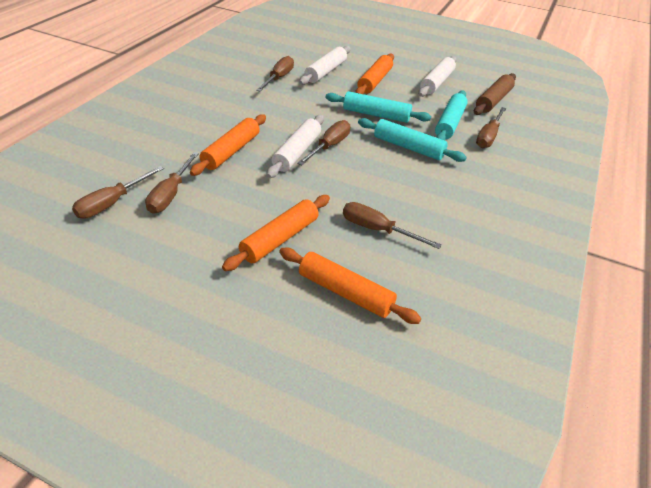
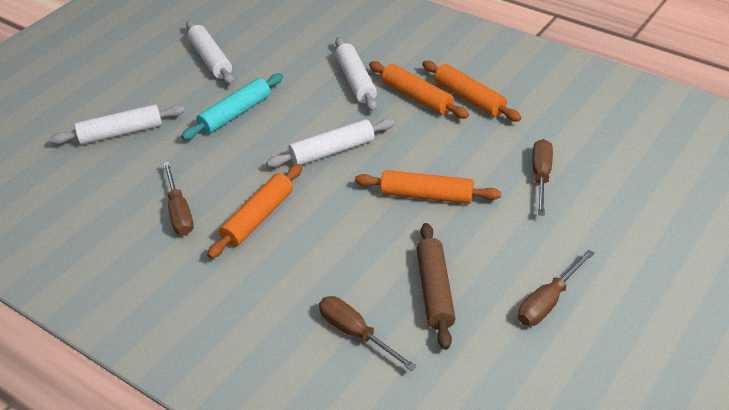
brown screwdriver: 6 -> 4
turquoise rolling pin: 3 -> 1
white rolling pin: 3 -> 4

